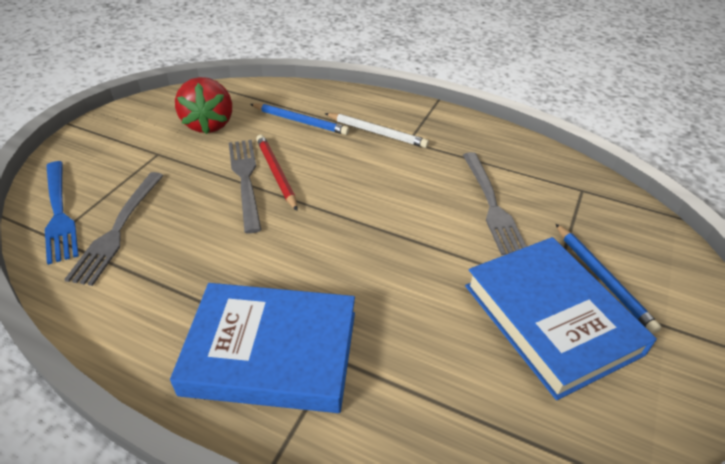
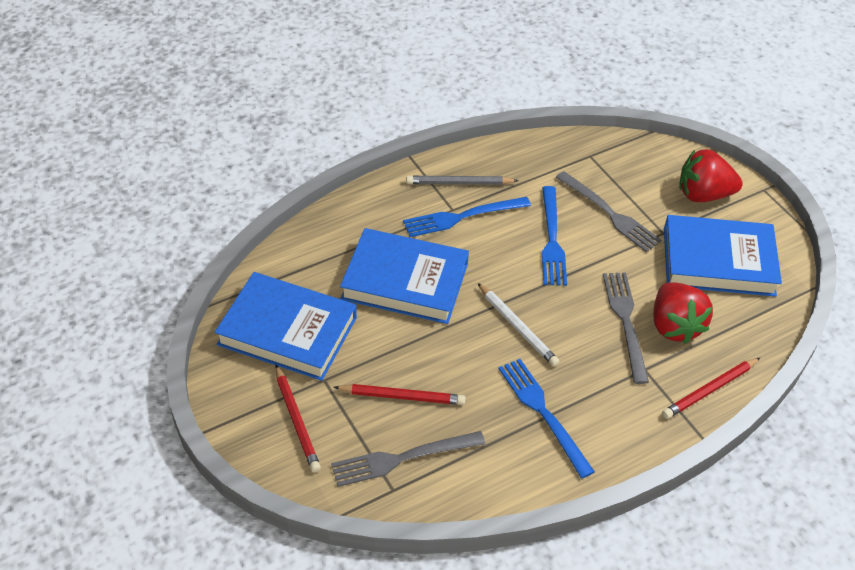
blue book: 2 -> 3
blue fork: 1 -> 3
blue pencil: 2 -> 0
grey pencil: 0 -> 1
red pencil: 1 -> 3
red strawberry: 1 -> 2

